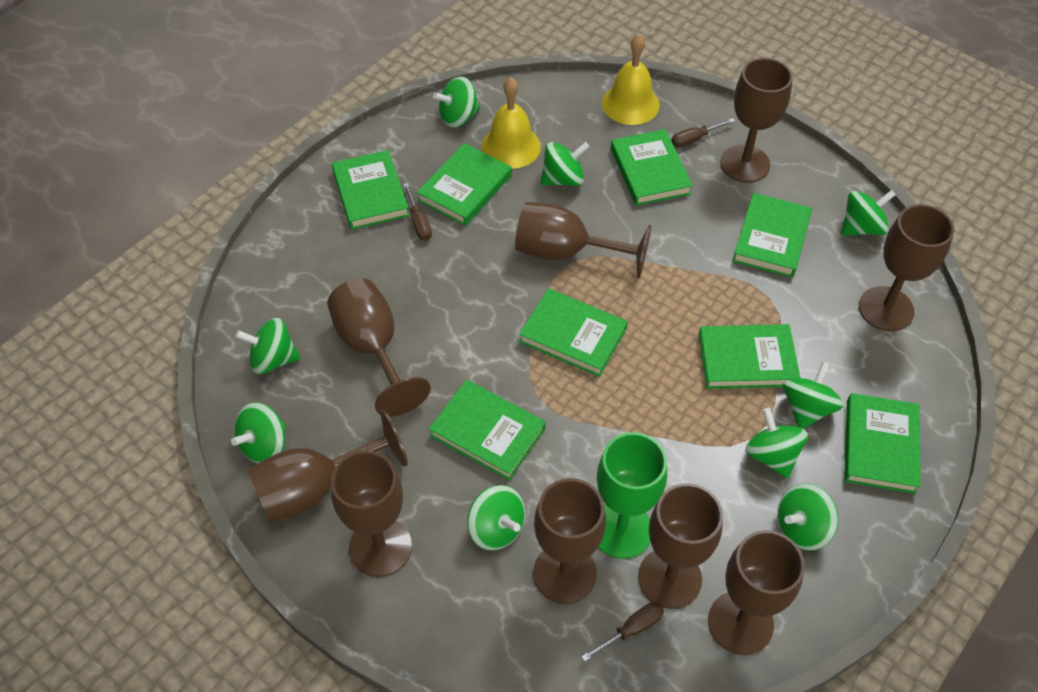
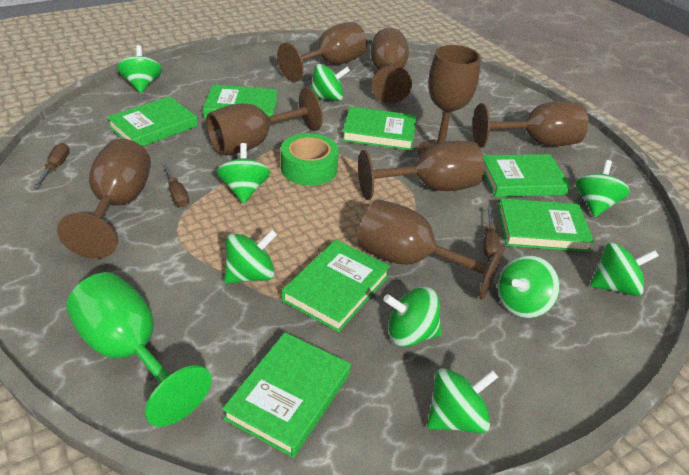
brown goblet: 9 -> 8
green book: 8 -> 7
green tape: 0 -> 1
yellow bell: 2 -> 0

